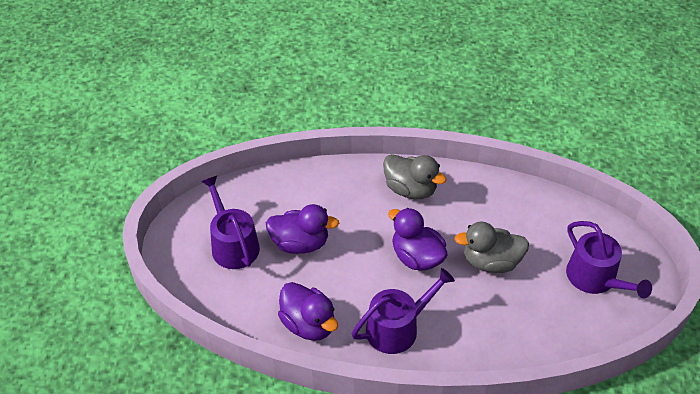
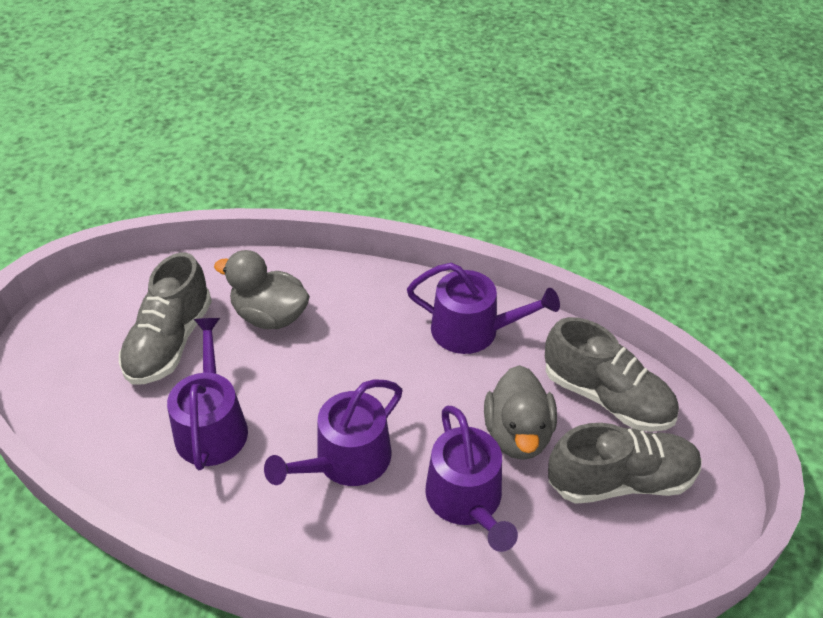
grey shoe: 0 -> 3
purple duck: 3 -> 0
purple watering can: 3 -> 4

